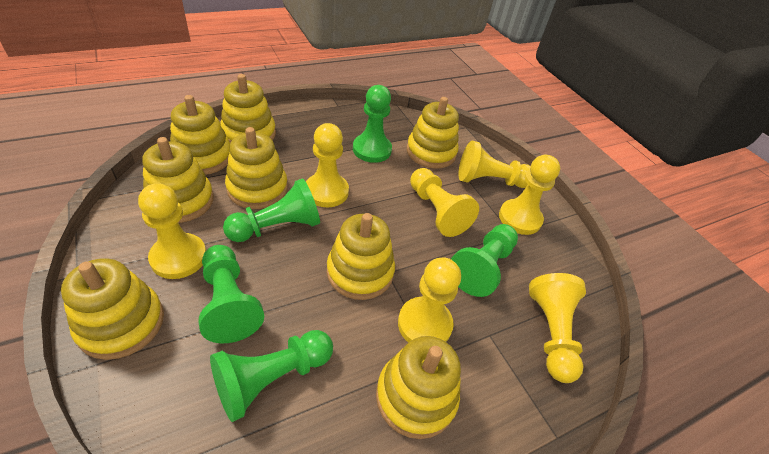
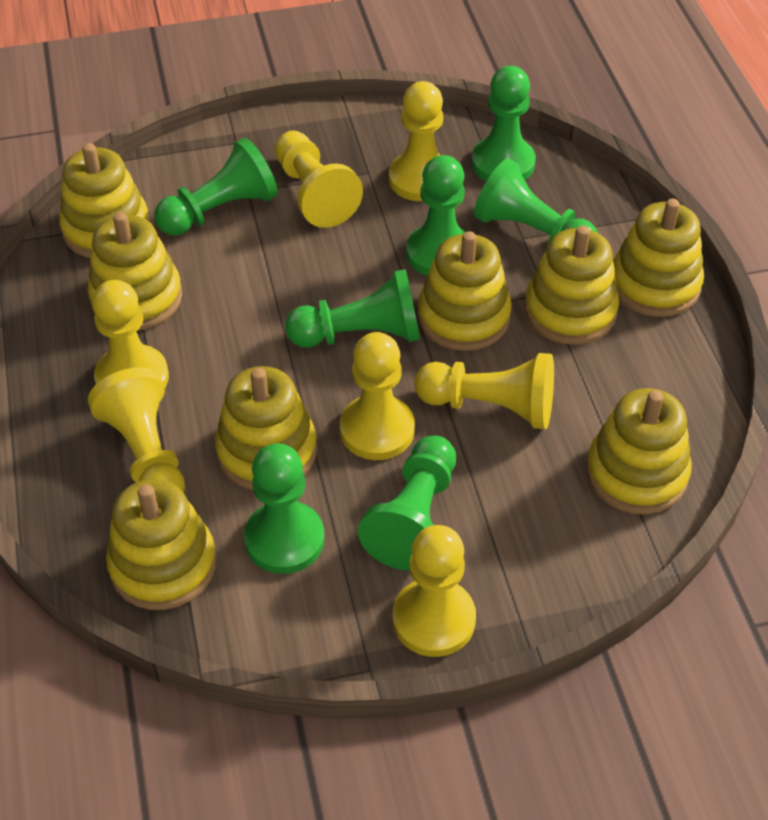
green pawn: 5 -> 7

